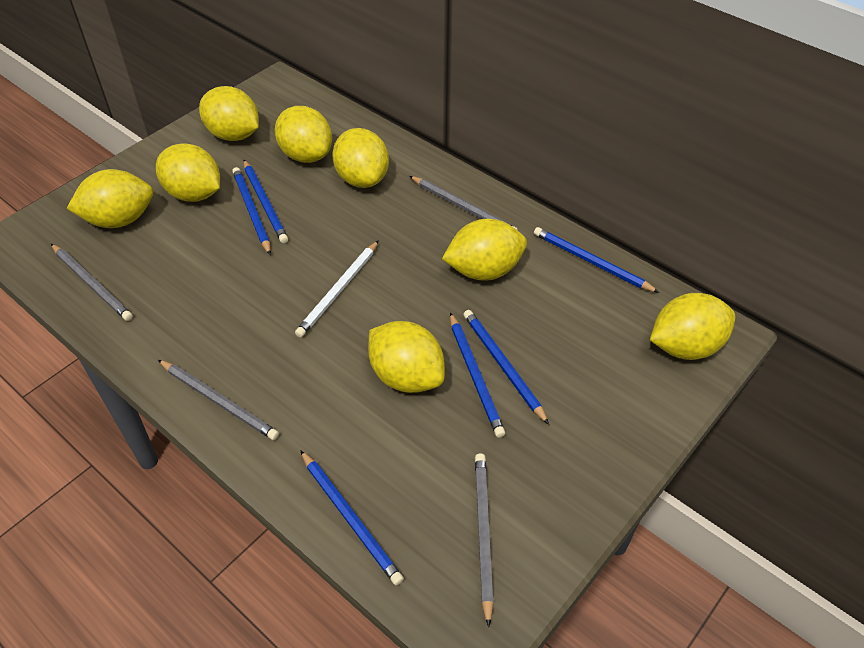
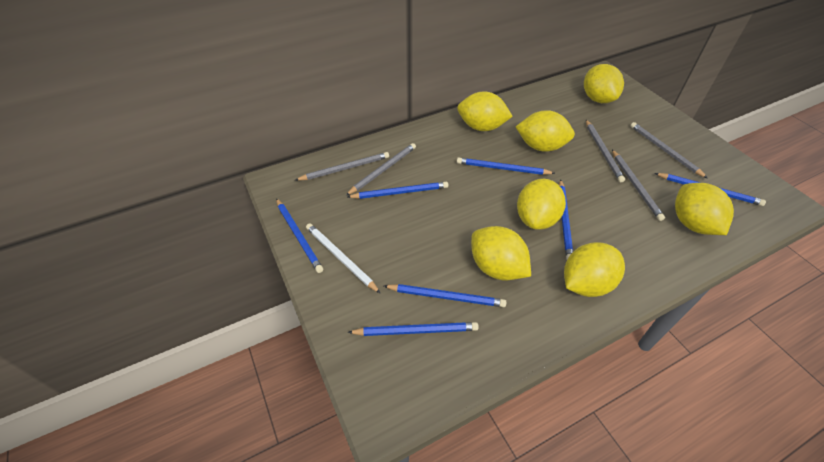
blue pencil: 6 -> 7
grey pencil: 4 -> 5
yellow lemon: 8 -> 7

